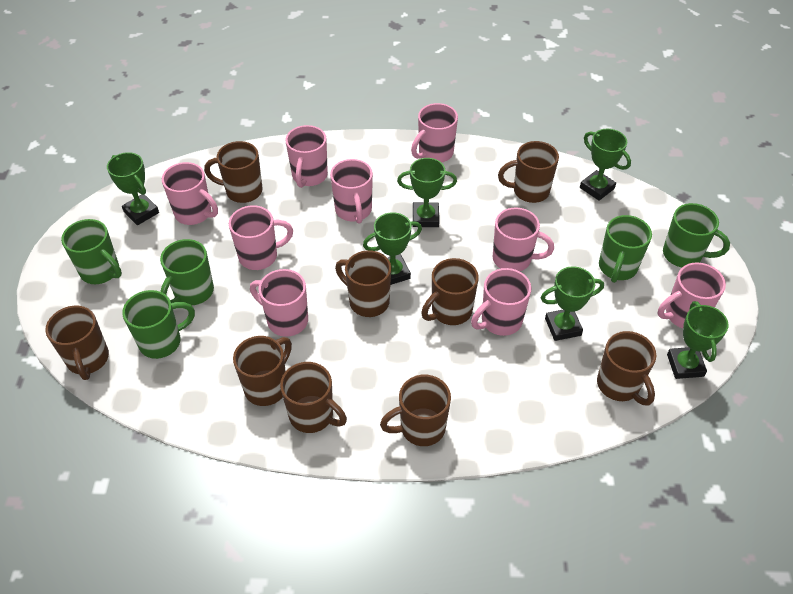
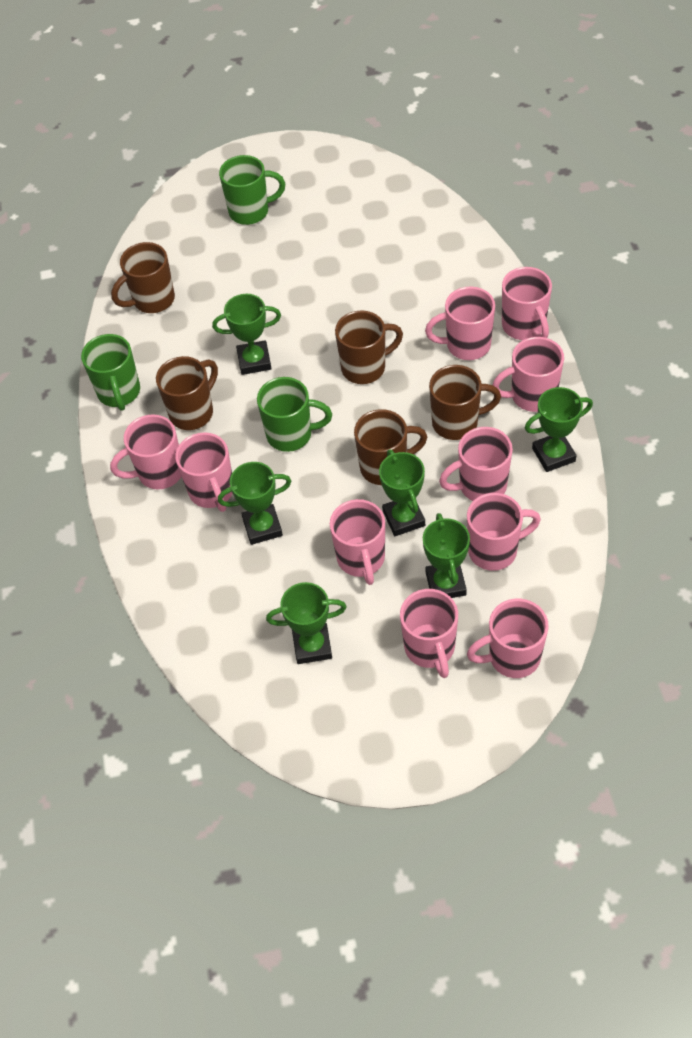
brown mug: 9 -> 5
green mug: 5 -> 3
pink mug: 9 -> 10

